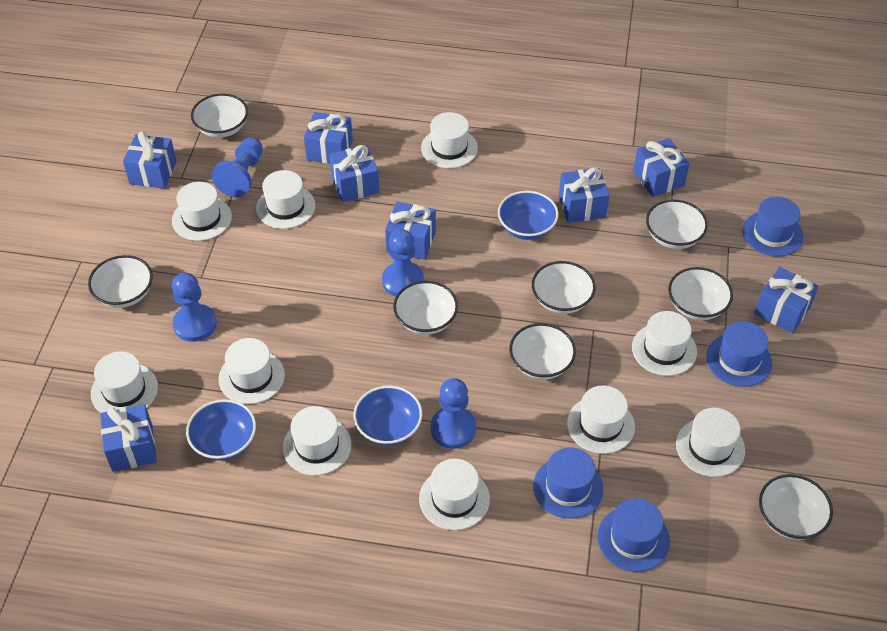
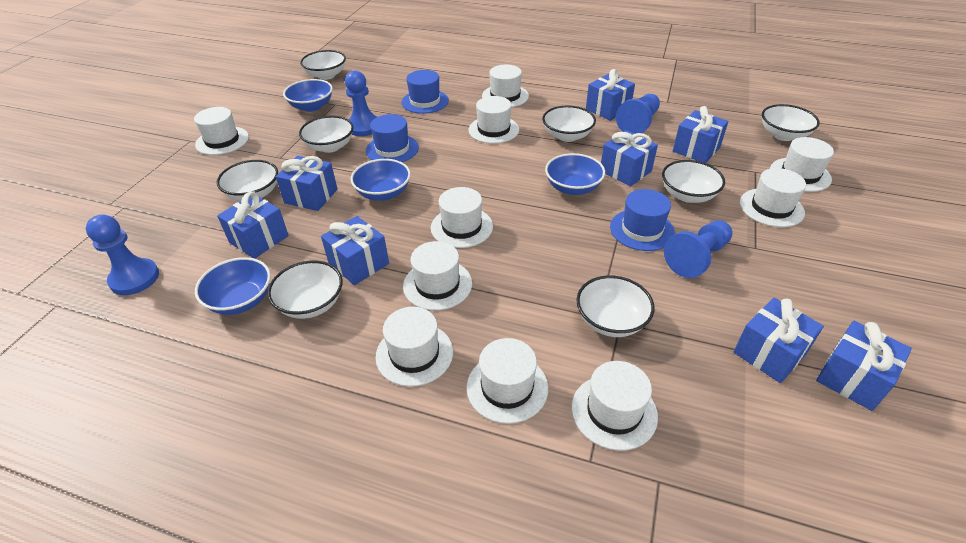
blue bowl: 3 -> 4
blue hat: 4 -> 3

